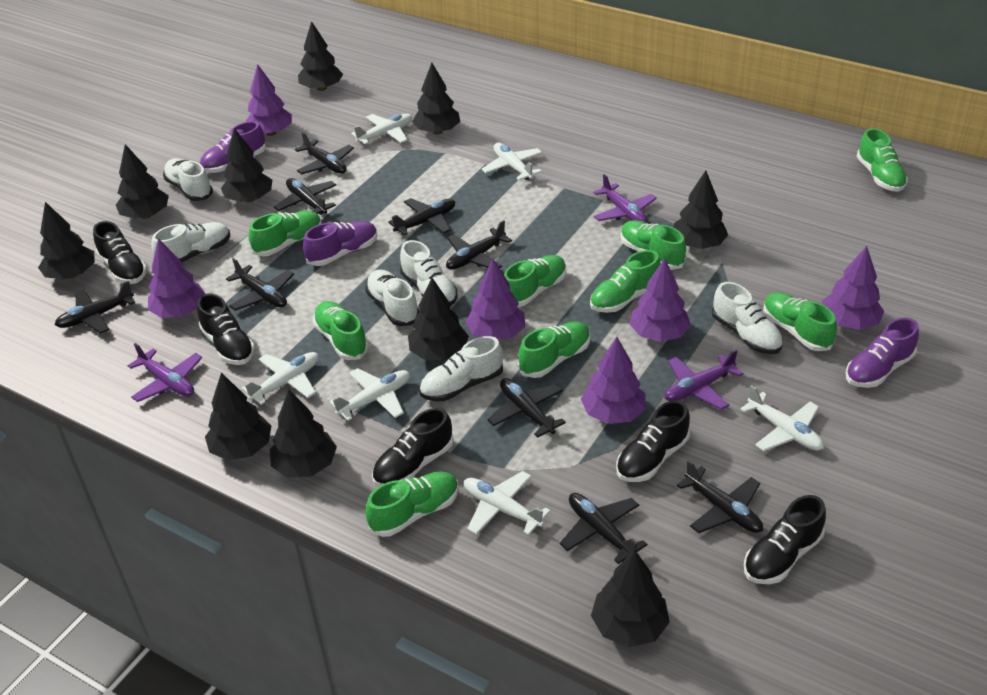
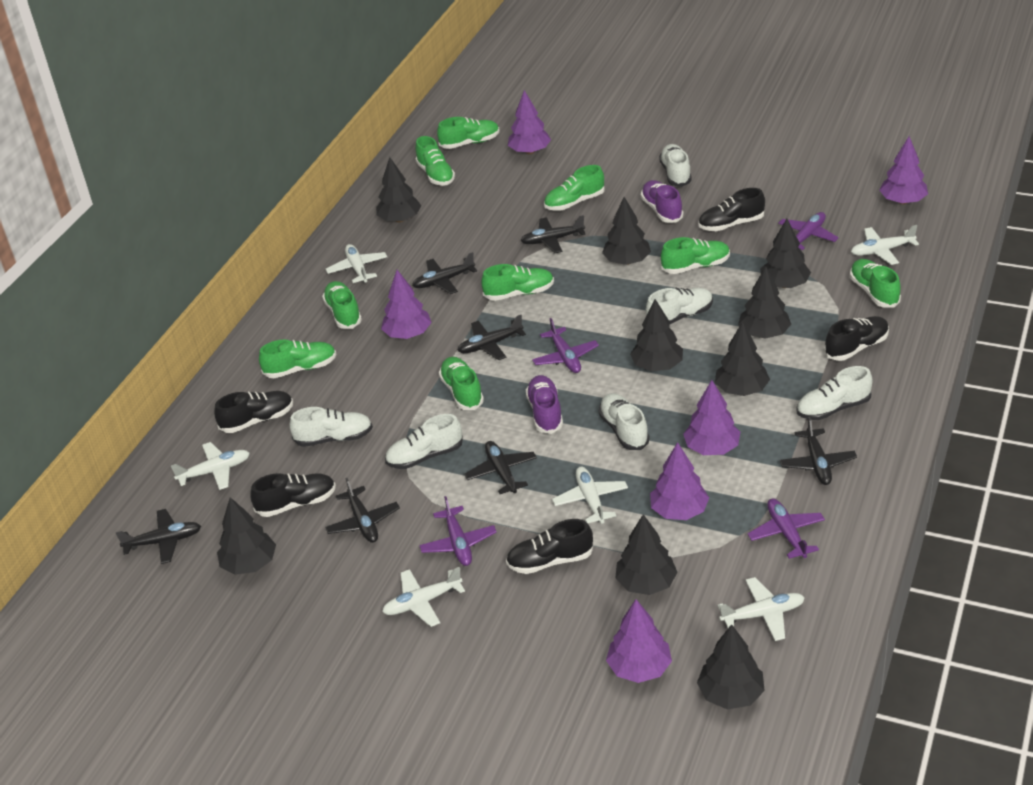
black plane: 9 -> 7
black tree: 10 -> 9
purple plane: 3 -> 4
purple shoe: 3 -> 2

